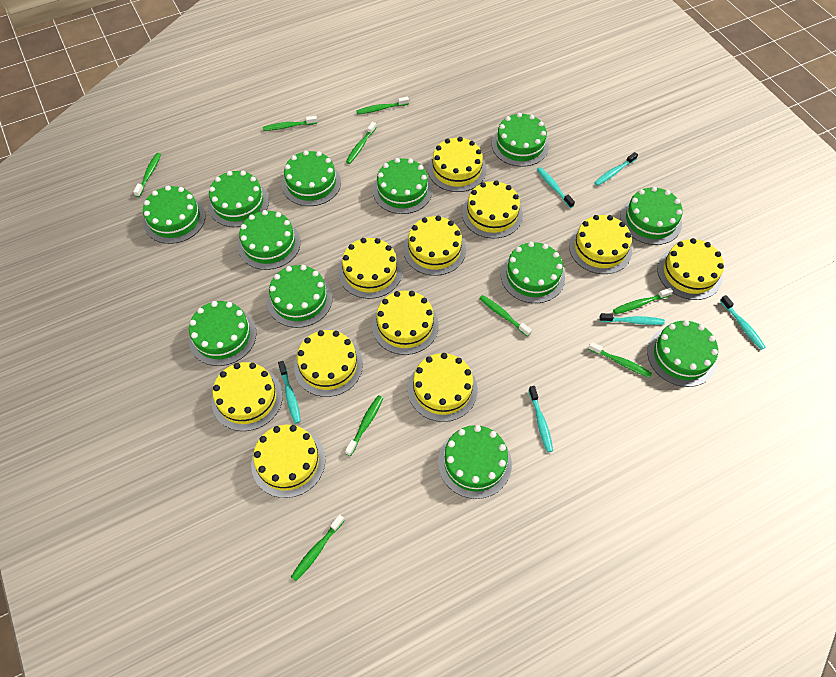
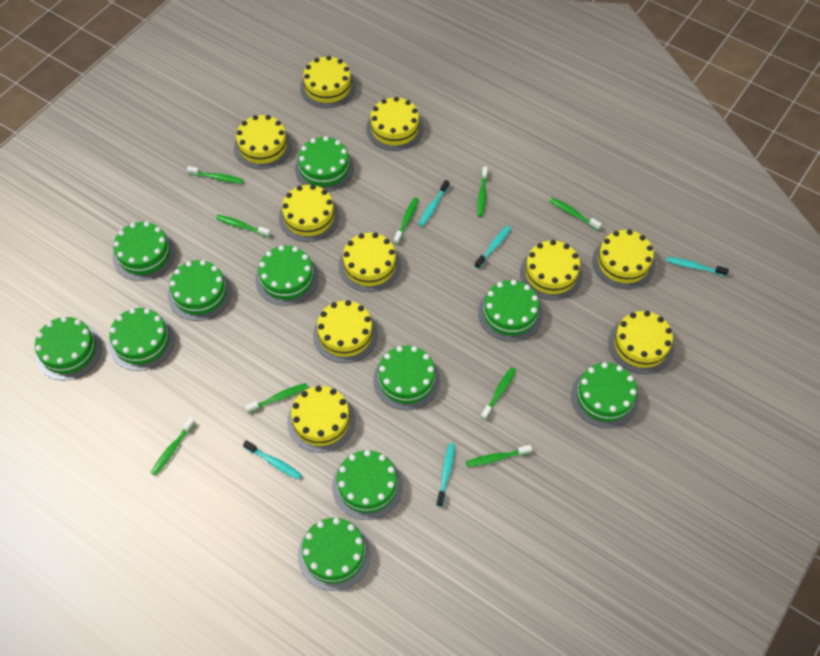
green cake: 12 -> 11
turquoise toothbrush: 6 -> 5
yellow cake: 11 -> 10

